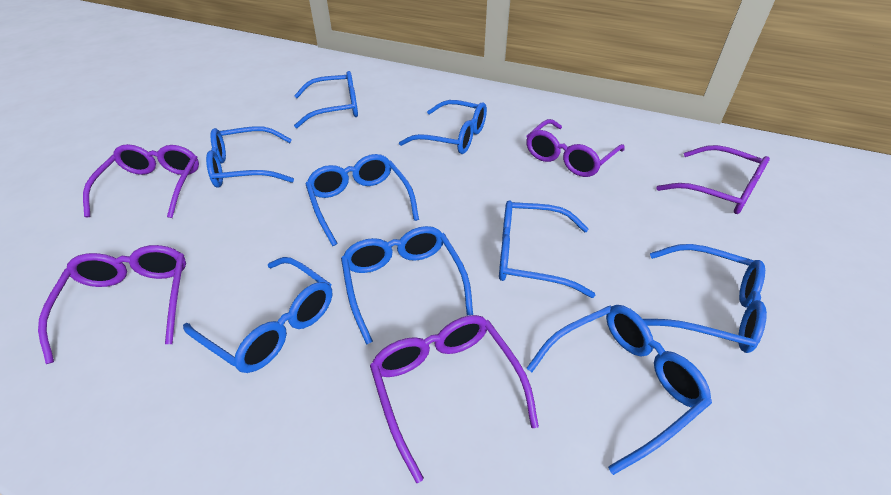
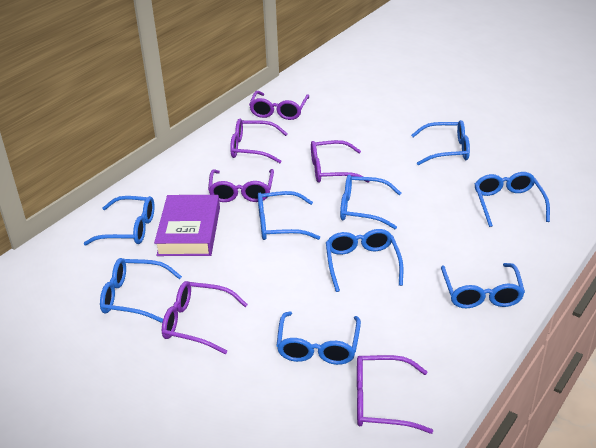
purple book: 0 -> 1
purple glasses: 5 -> 6

